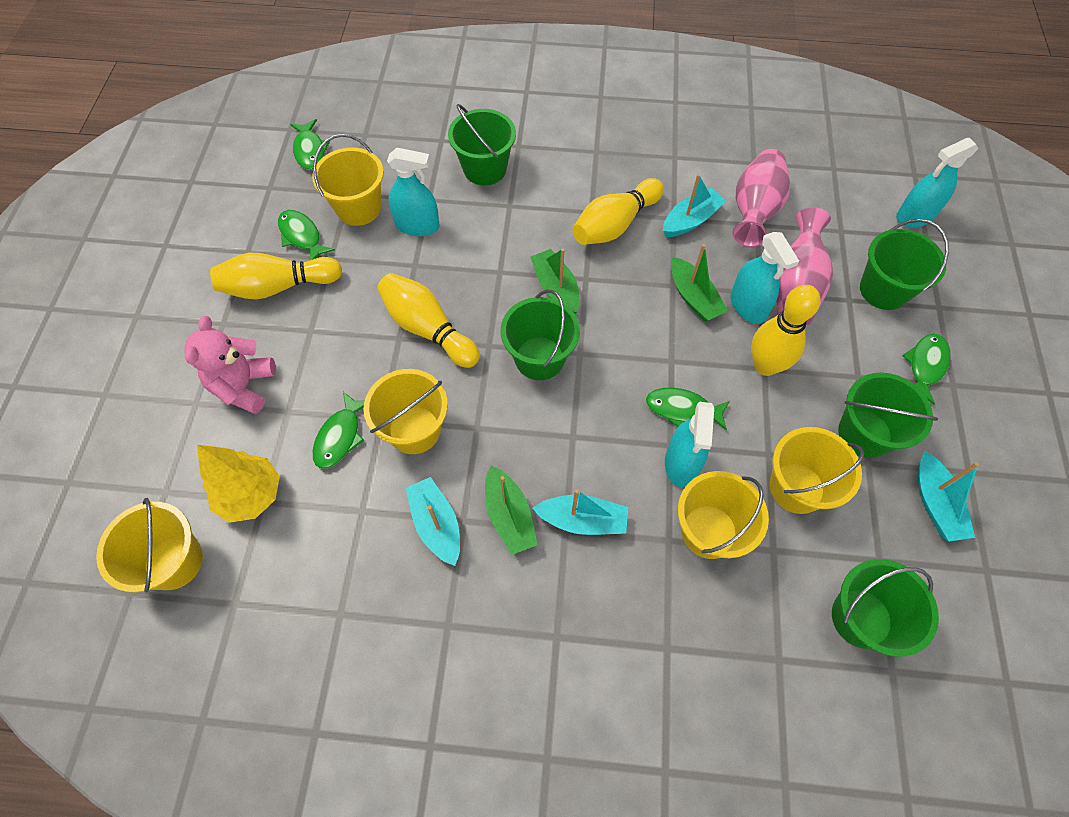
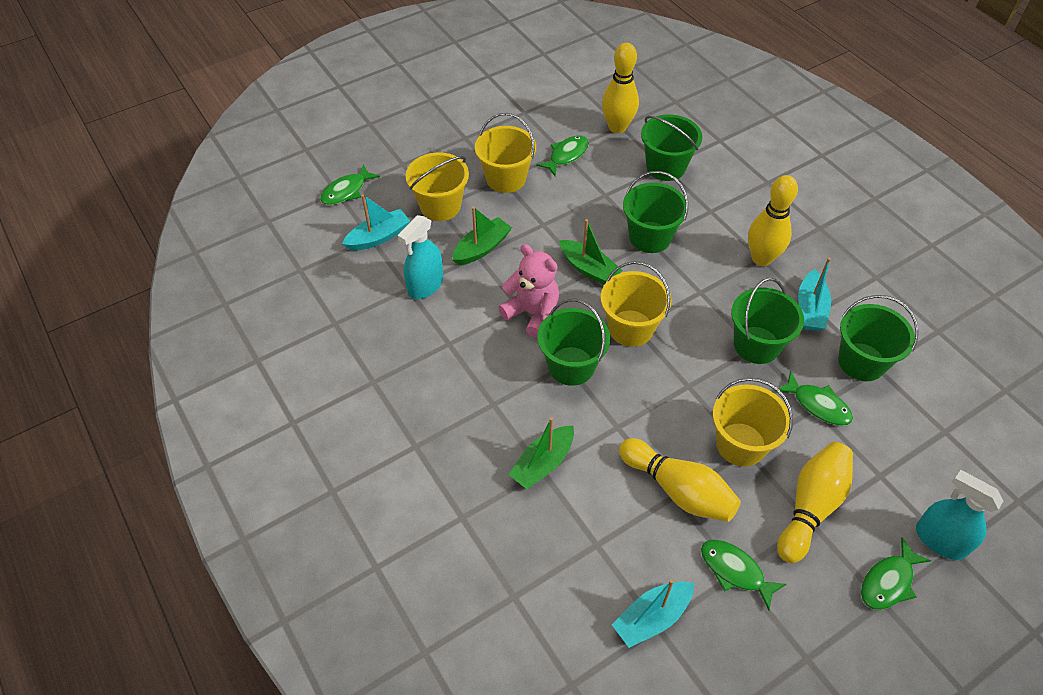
pink vase: 2 -> 0
turquoise boat: 4 -> 3
turquoise spray bottle: 4 -> 2
yellow bucket: 5 -> 4
yellow tree: 1 -> 0

